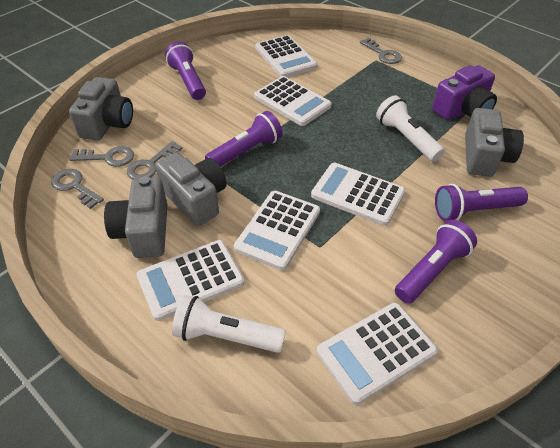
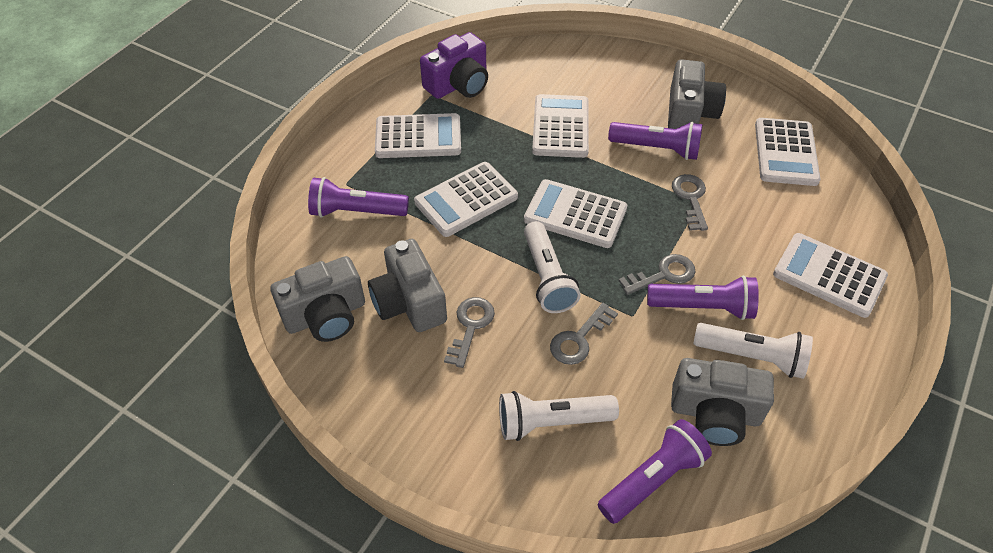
white flashlight: 2 -> 3

